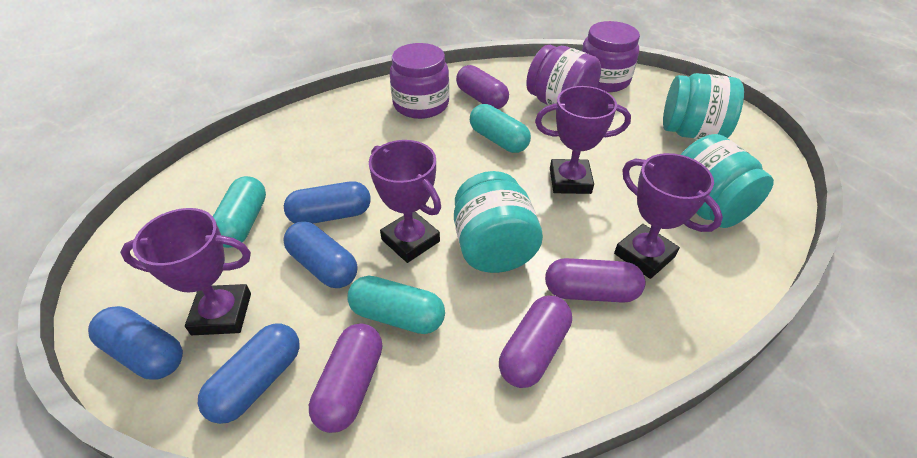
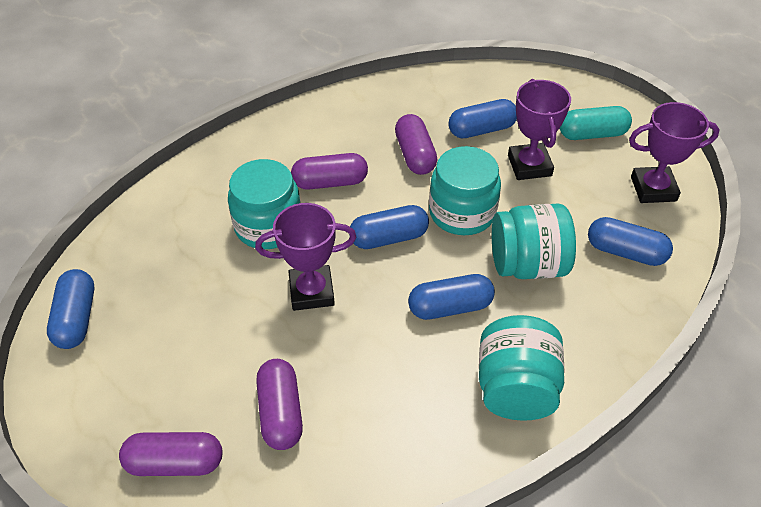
blue capsule: 4 -> 5
purple jar: 3 -> 0
purple trophy: 4 -> 3
turquoise capsule: 3 -> 1
turquoise jar: 3 -> 4

